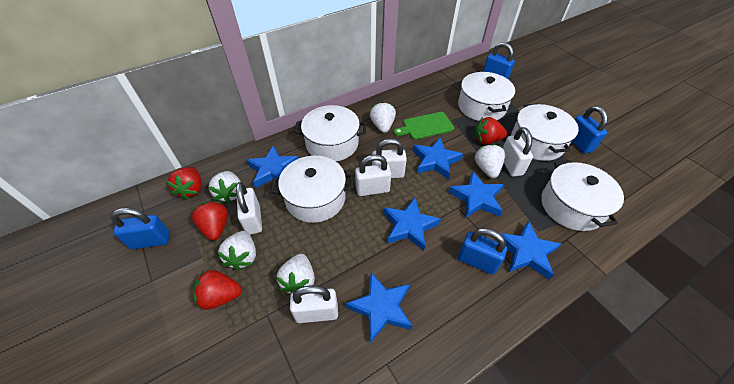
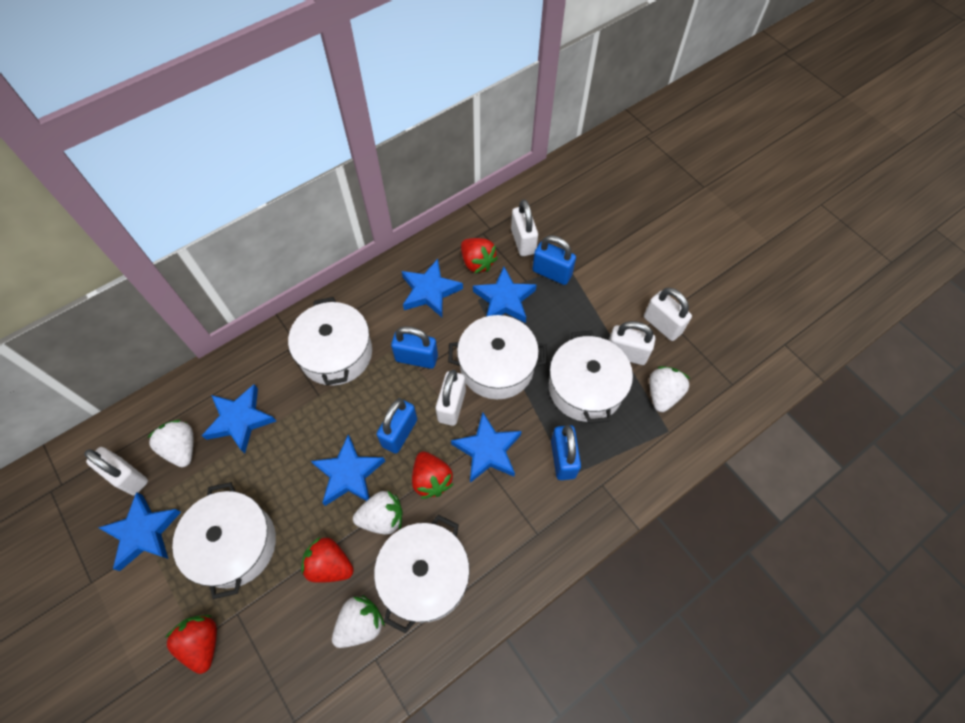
green cutting board: 1 -> 0
white strawberry: 5 -> 4

